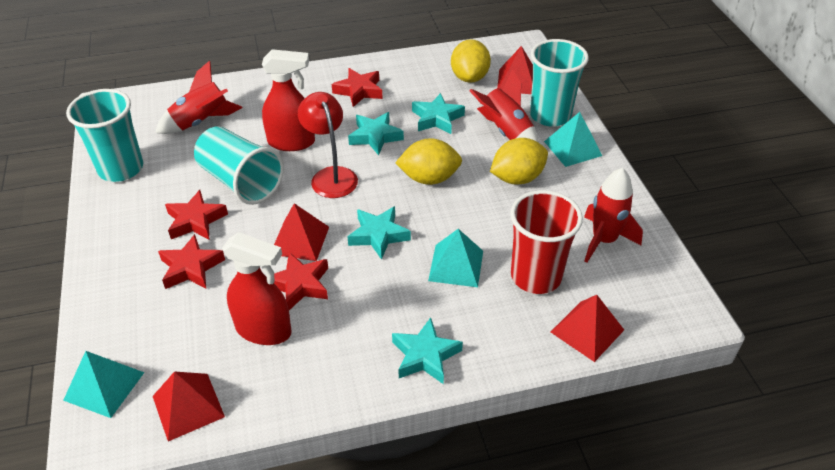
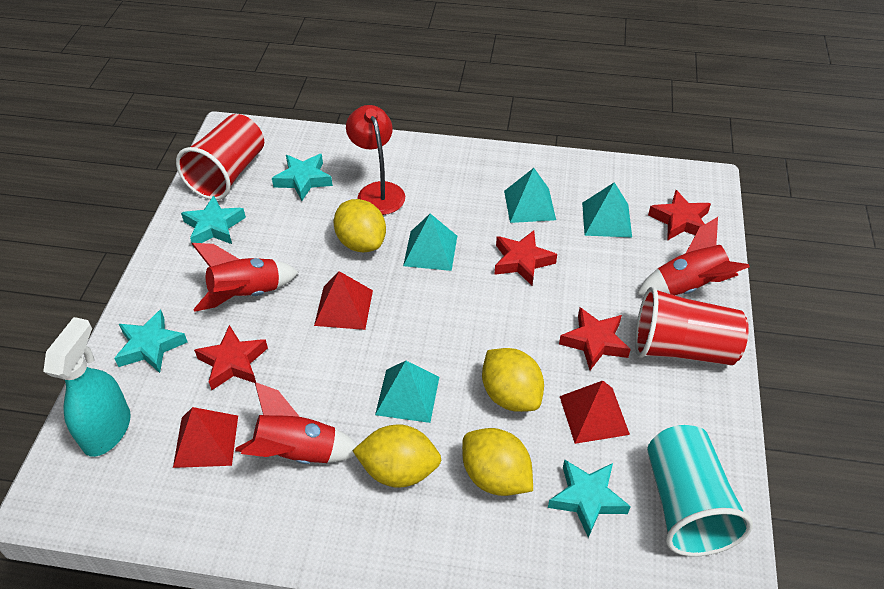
red cup: 1 -> 2
red pyramid: 4 -> 3
red spray bottle: 2 -> 0
turquoise cup: 3 -> 1
turquoise pyramid: 3 -> 4
turquoise spray bottle: 0 -> 1
yellow lemon: 3 -> 4

